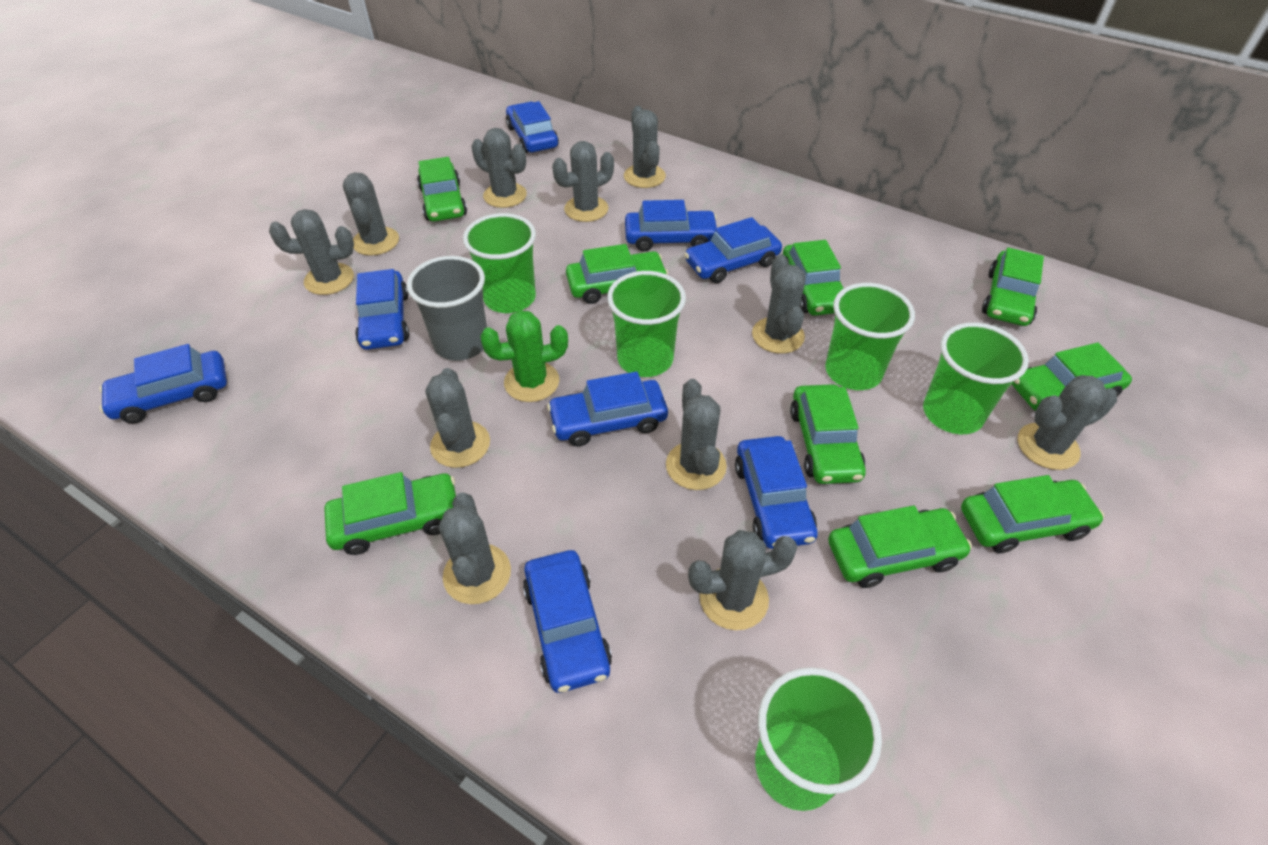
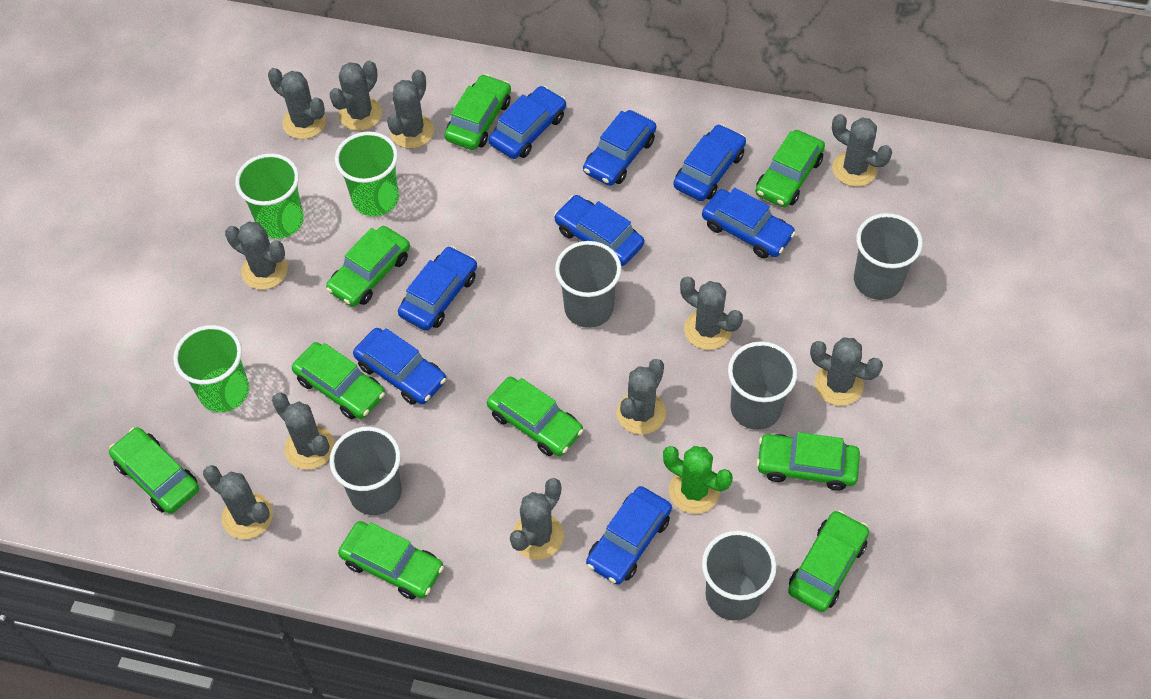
green cup: 5 -> 3
grey cup: 1 -> 5

